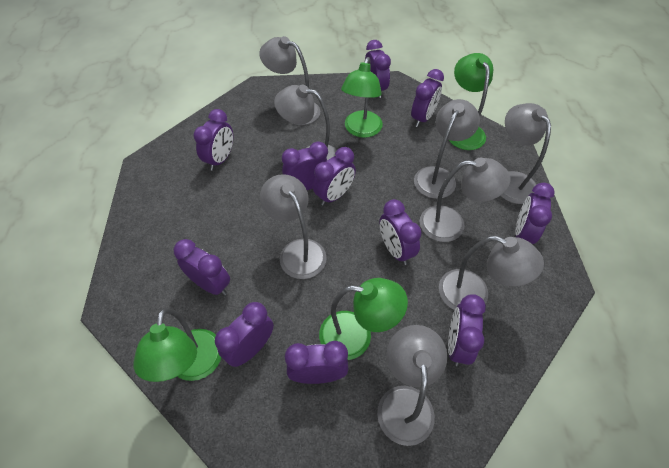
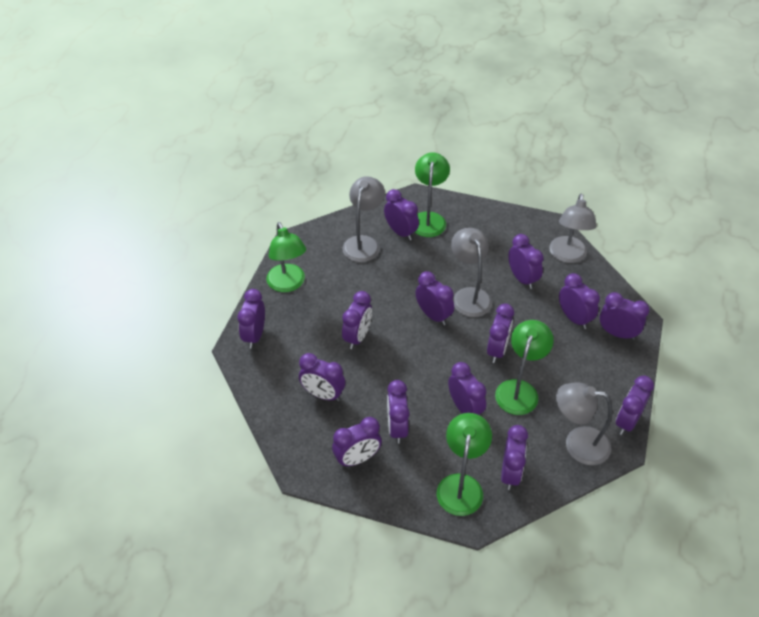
grey lamp: 8 -> 4
purple clock: 11 -> 14

